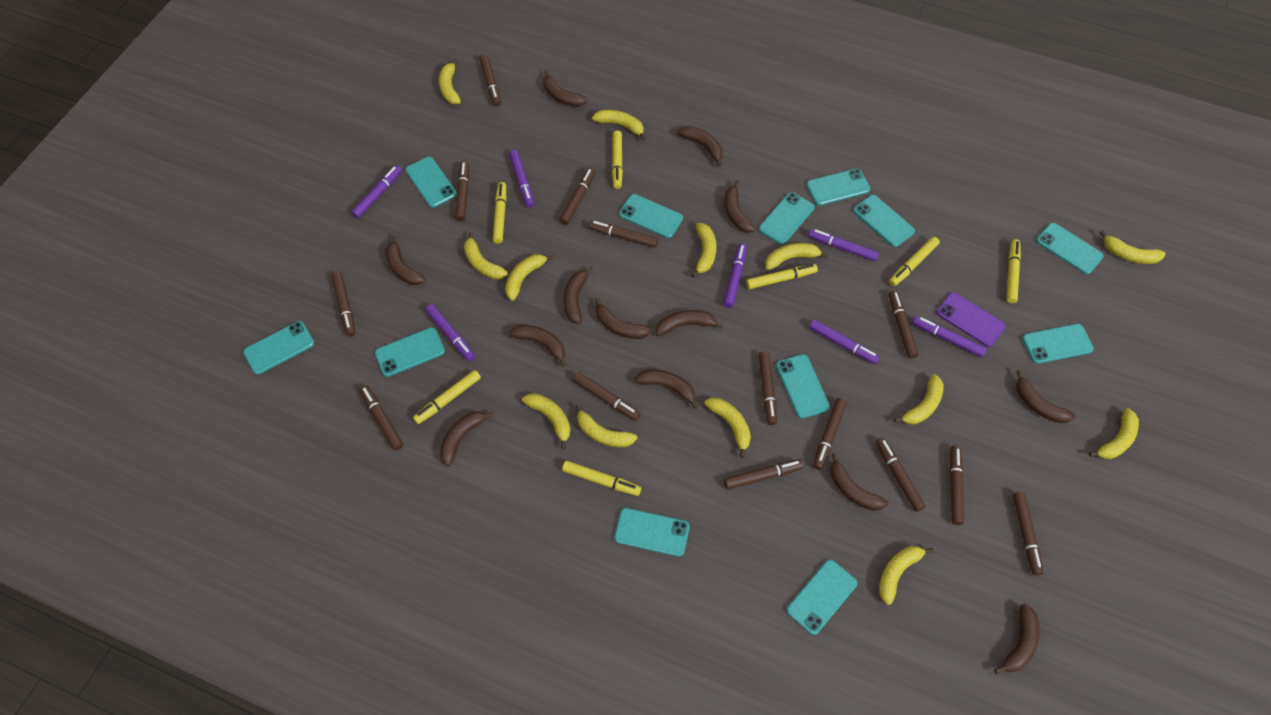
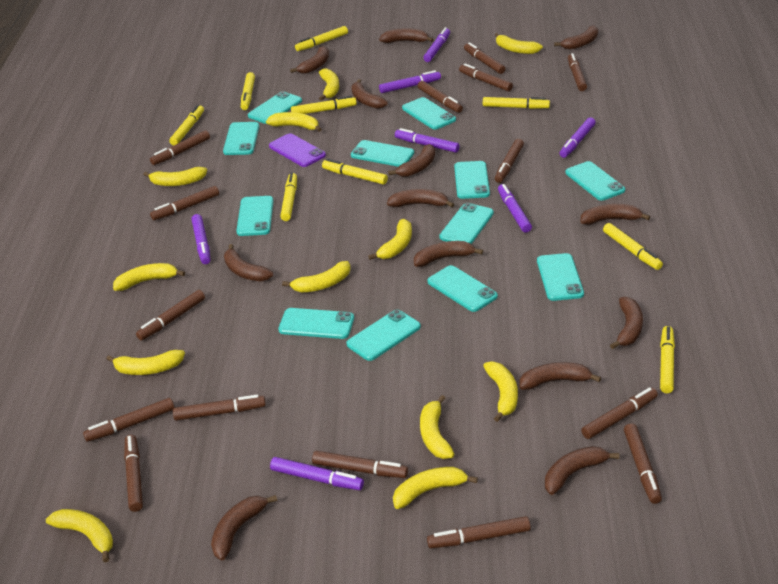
brown marker: 14 -> 15
yellow banana: 13 -> 12
yellow marker: 7 -> 9

